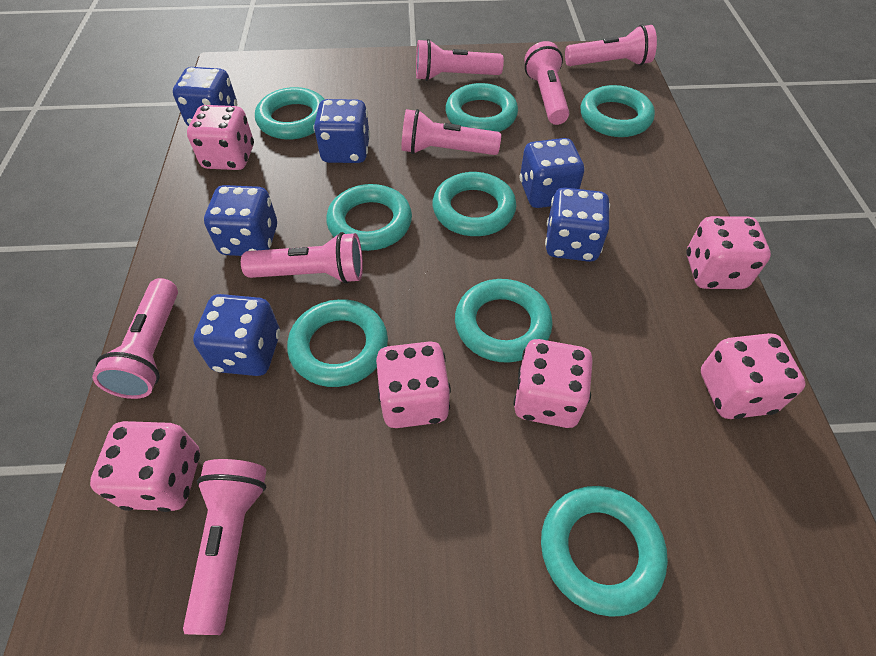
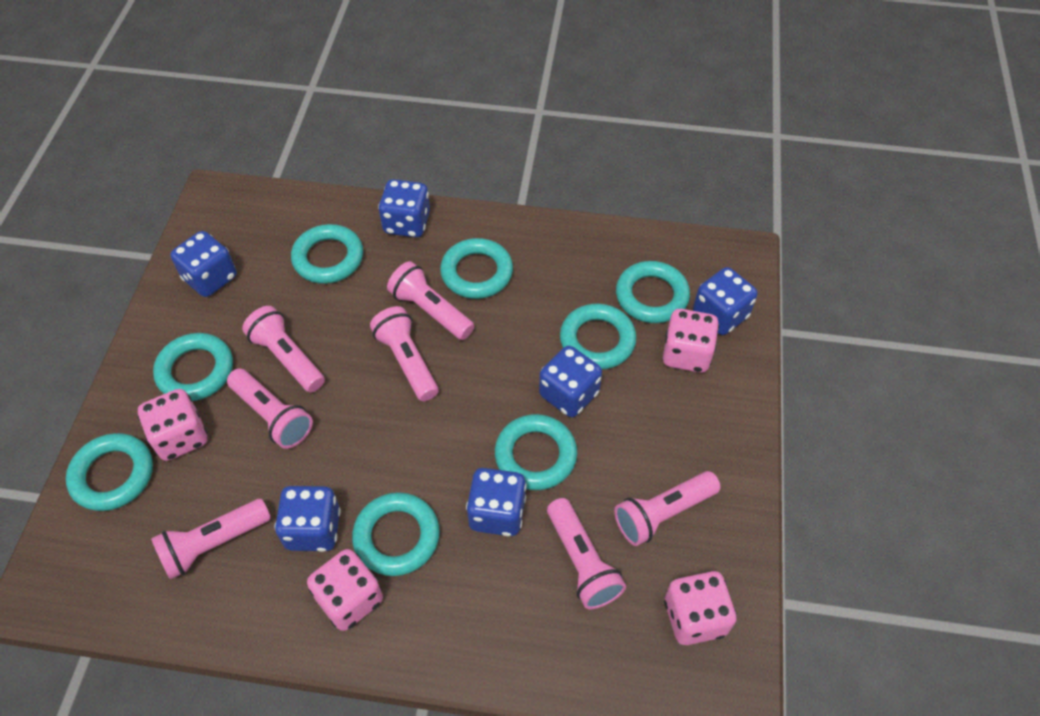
pink dice: 6 -> 4

